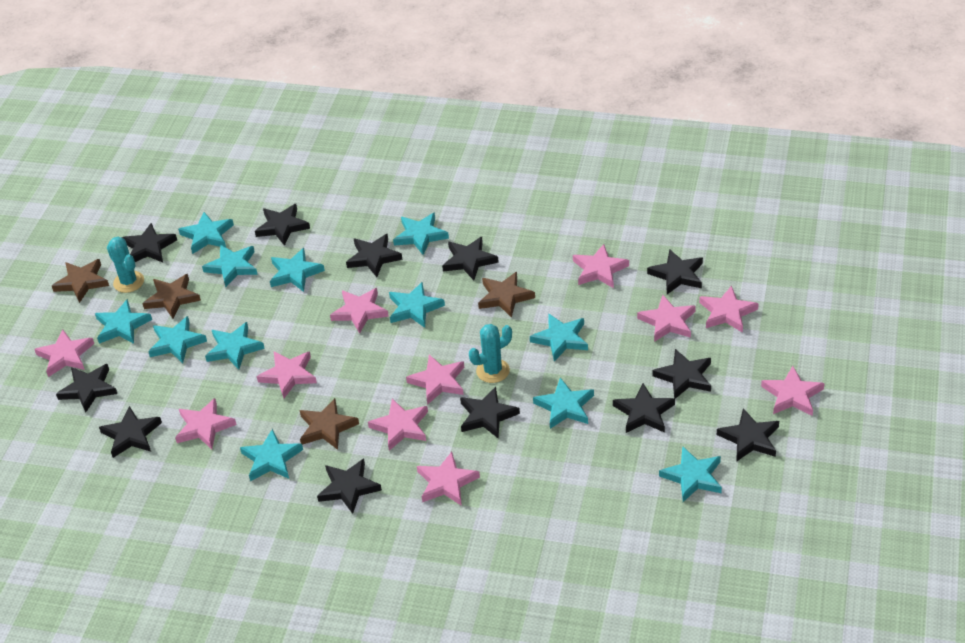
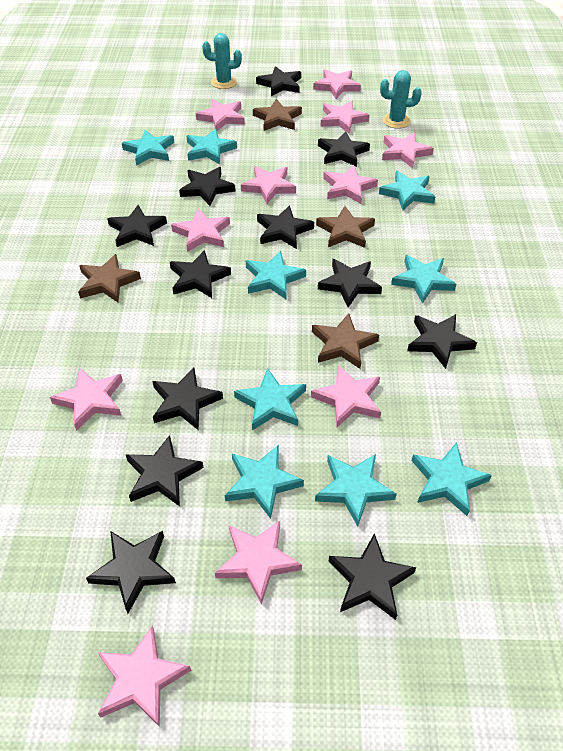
turquoise star: 12 -> 9

